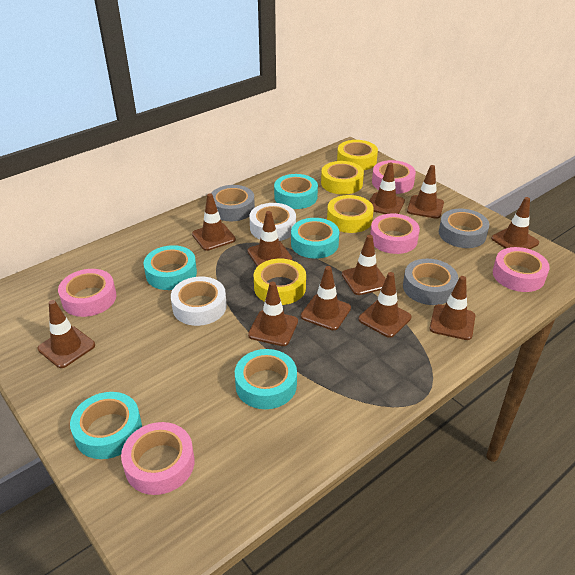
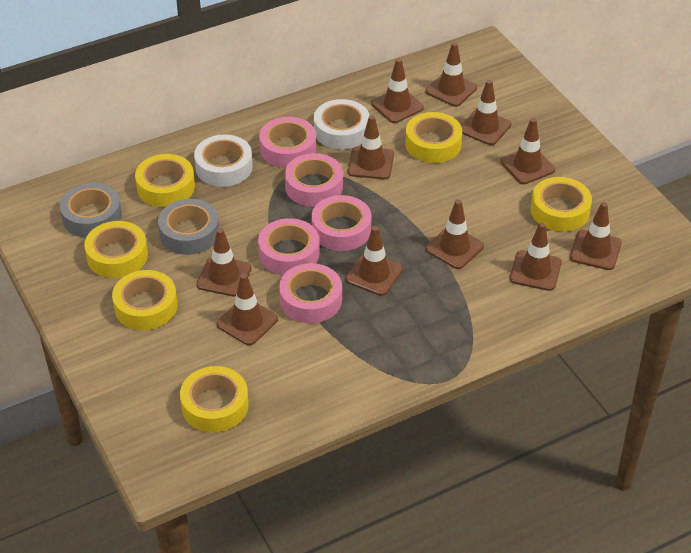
grey tape: 3 -> 2
turquoise tape: 5 -> 0
yellow tape: 4 -> 6

